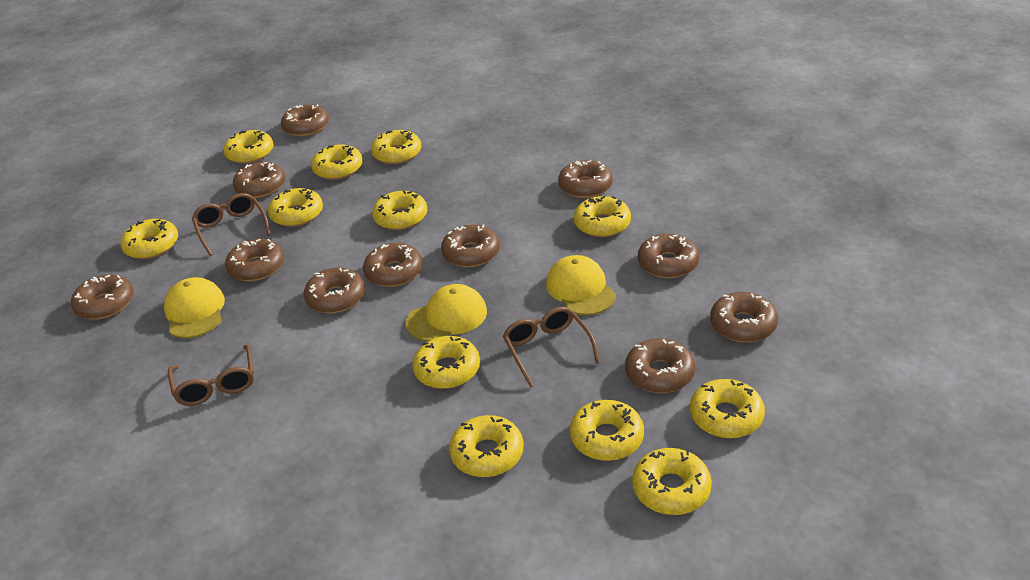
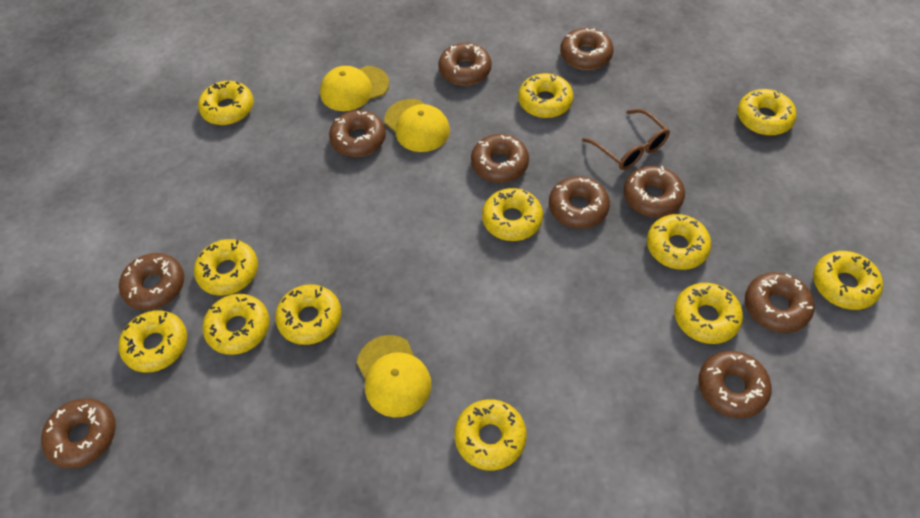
brown donut: 11 -> 10
brown glasses: 3 -> 1

